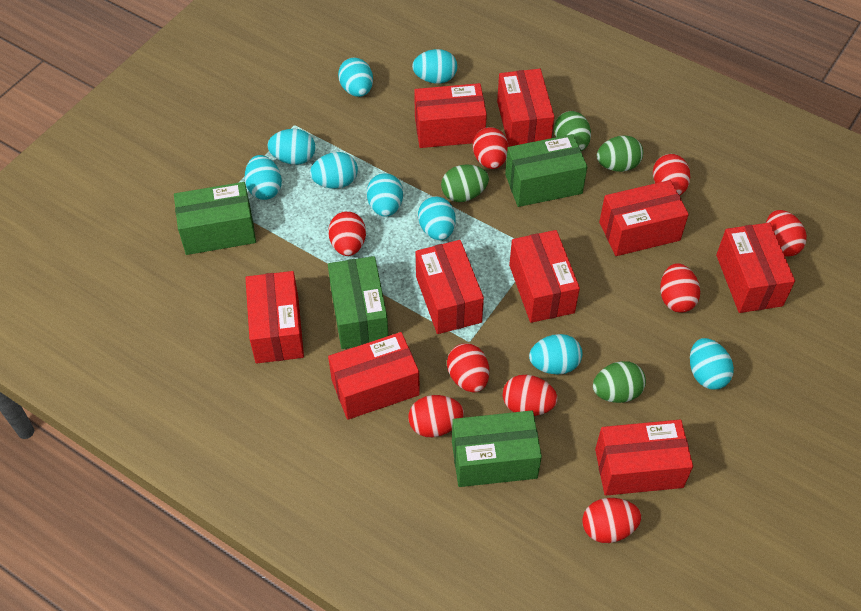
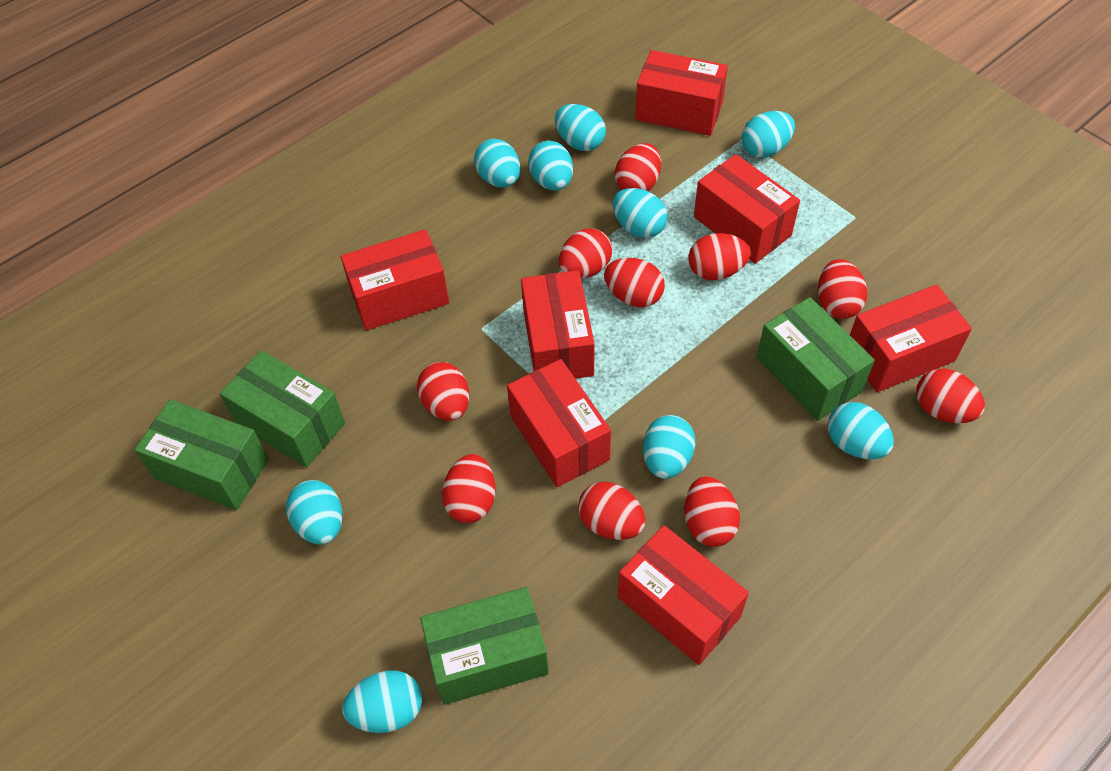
green egg: 4 -> 0
red box: 9 -> 7
red egg: 9 -> 10

